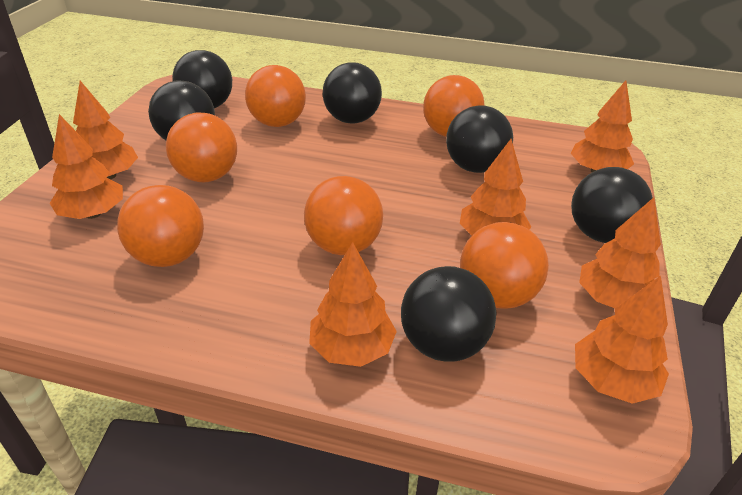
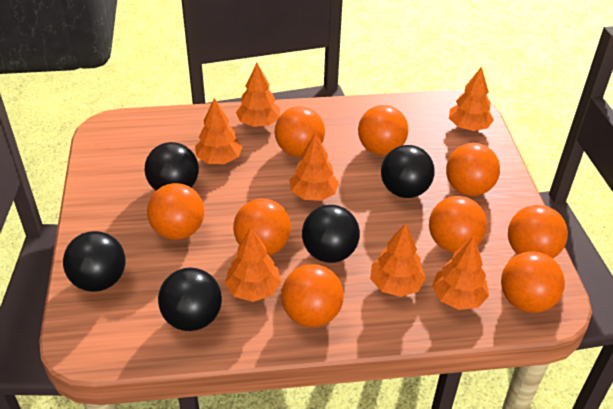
black ball: 6 -> 5
orange ball: 6 -> 9

